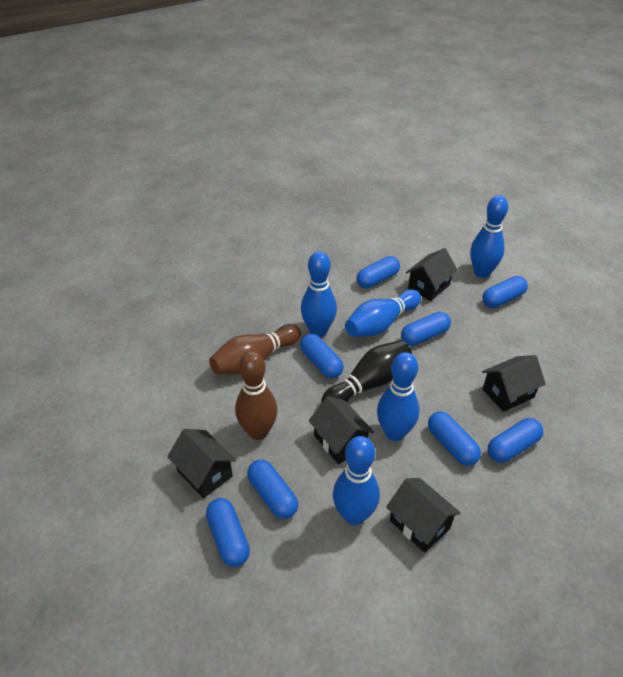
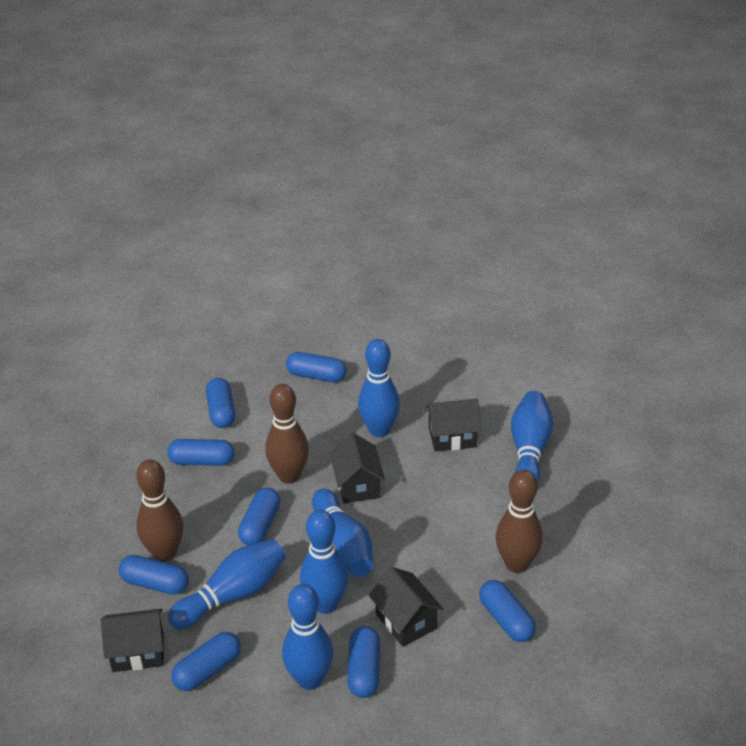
black bowling pin: 1 -> 0
black house: 5 -> 4
blue bowling pin: 5 -> 6
brown bowling pin: 2 -> 3

